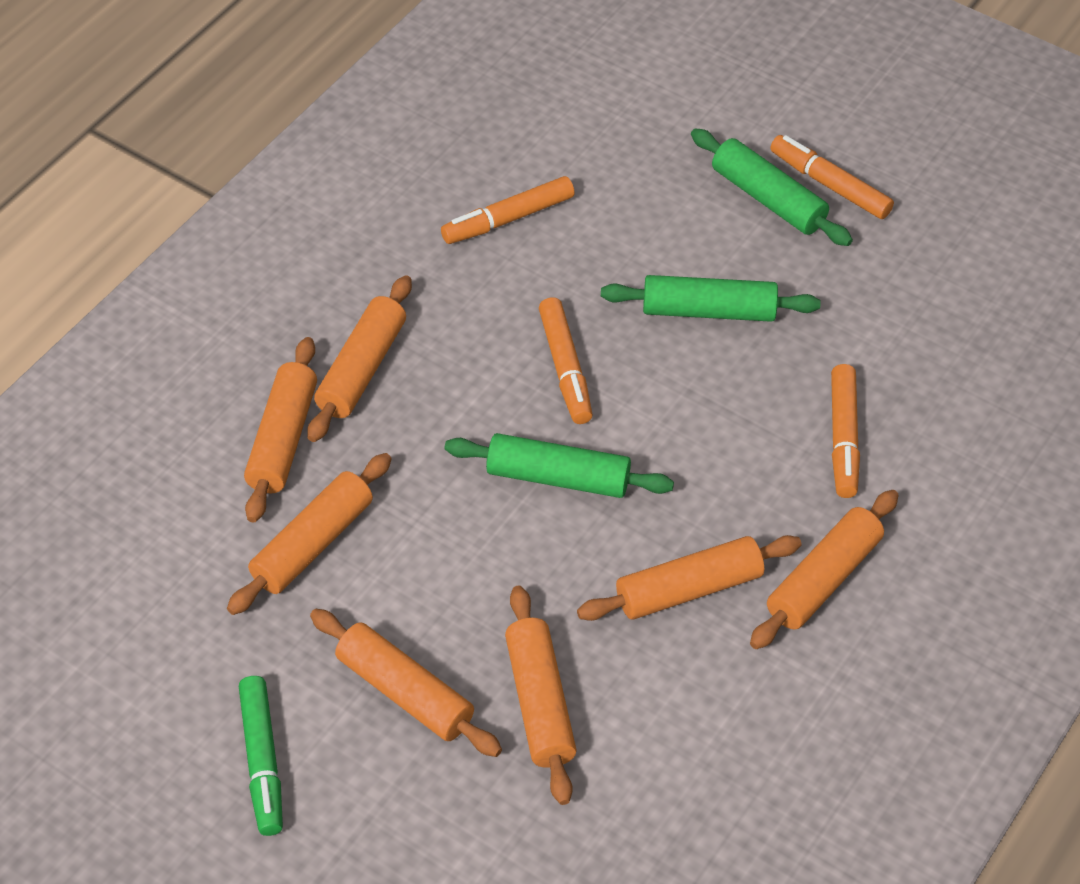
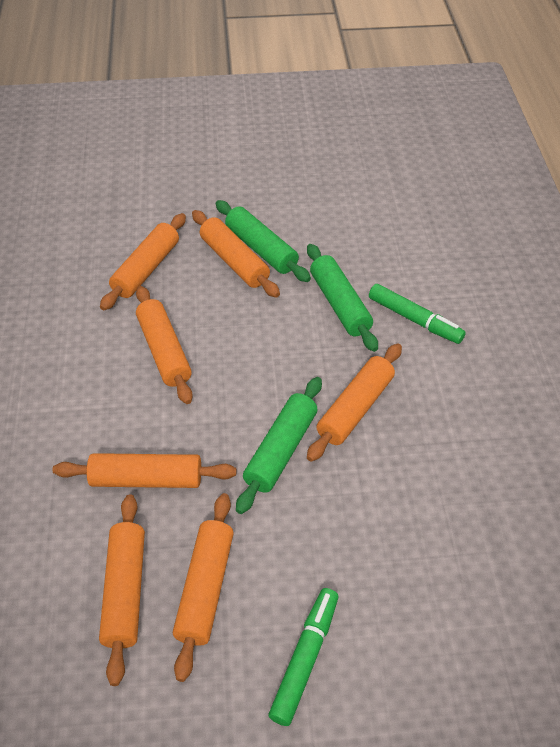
green marker: 1 -> 2
orange marker: 4 -> 0

